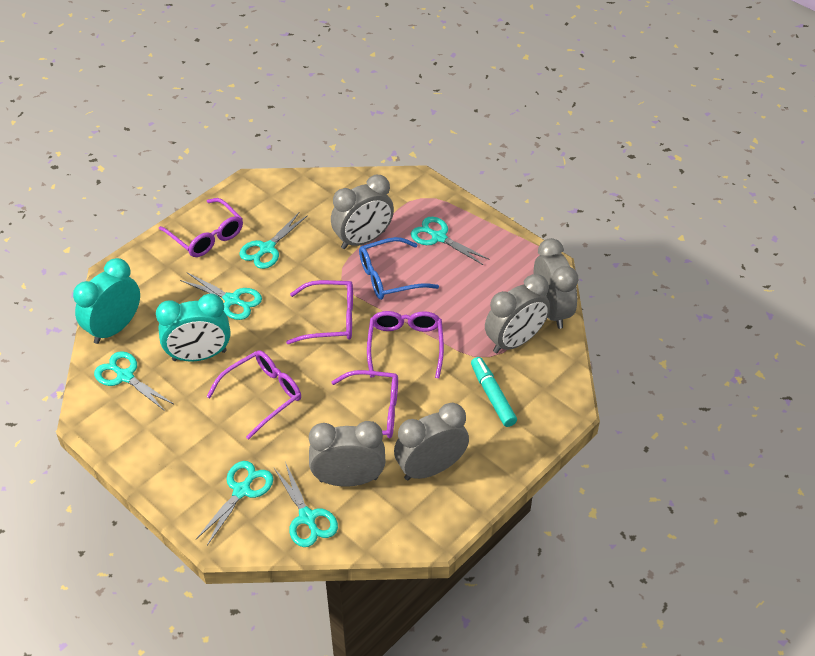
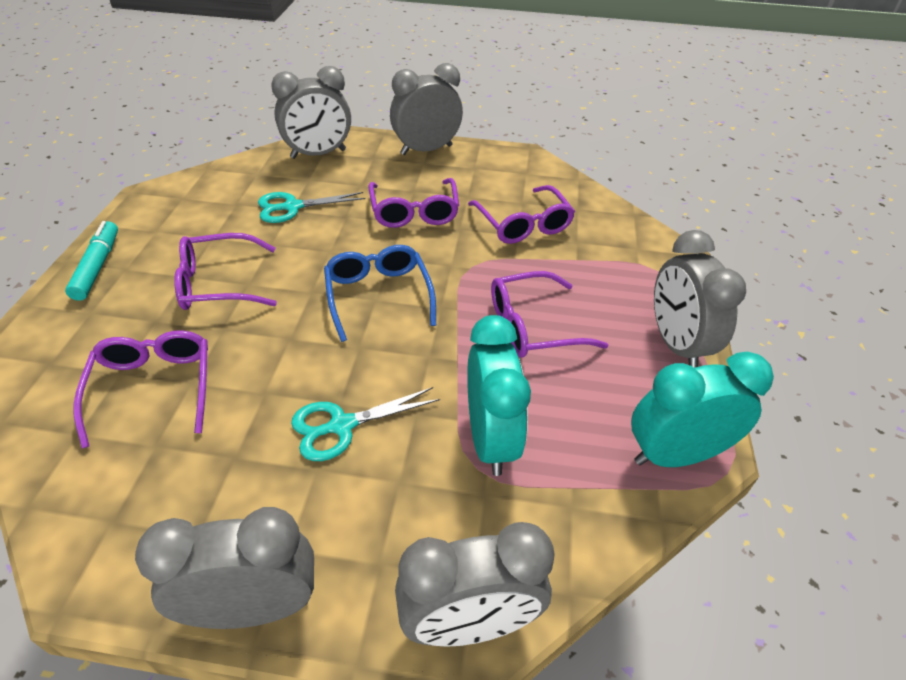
turquoise scissors: 6 -> 2

